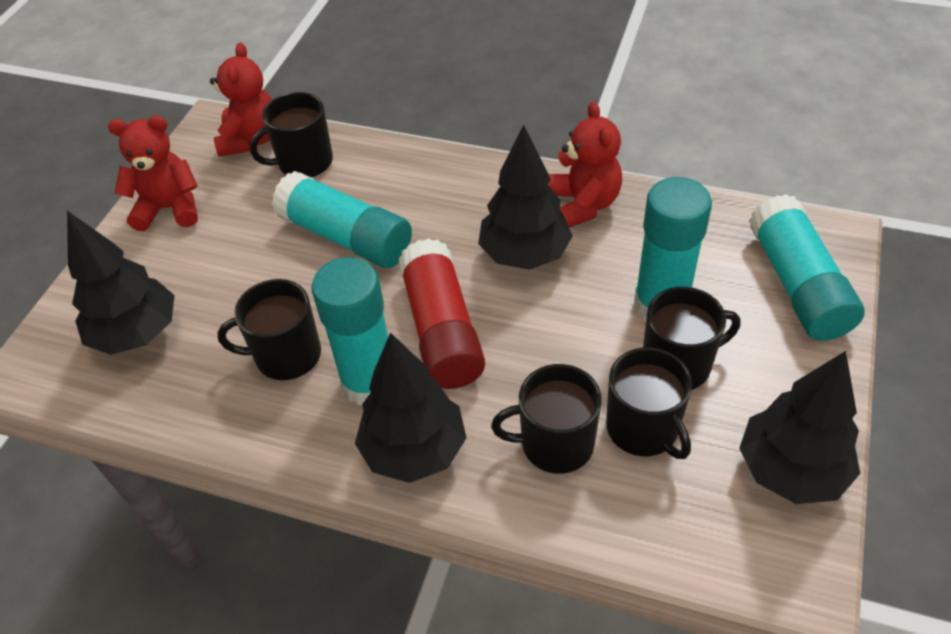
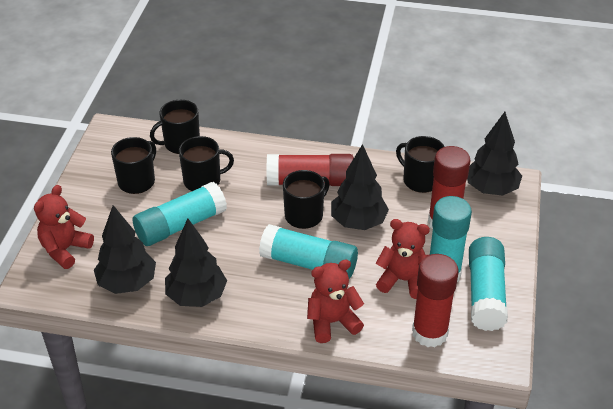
red glue stick: 1 -> 3

